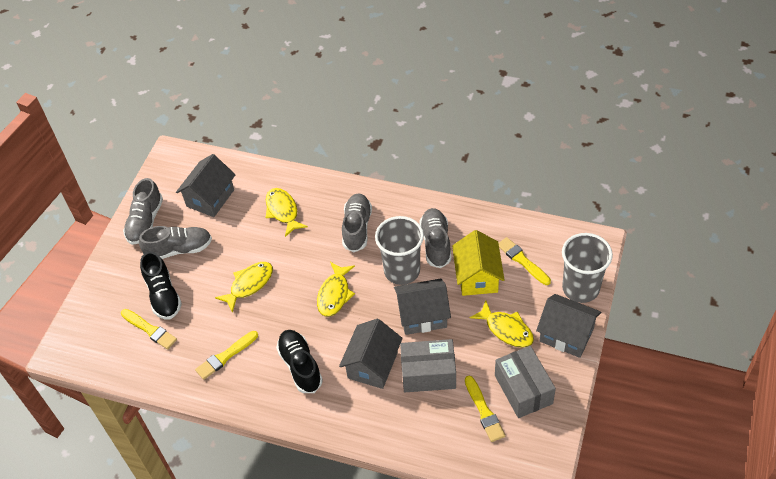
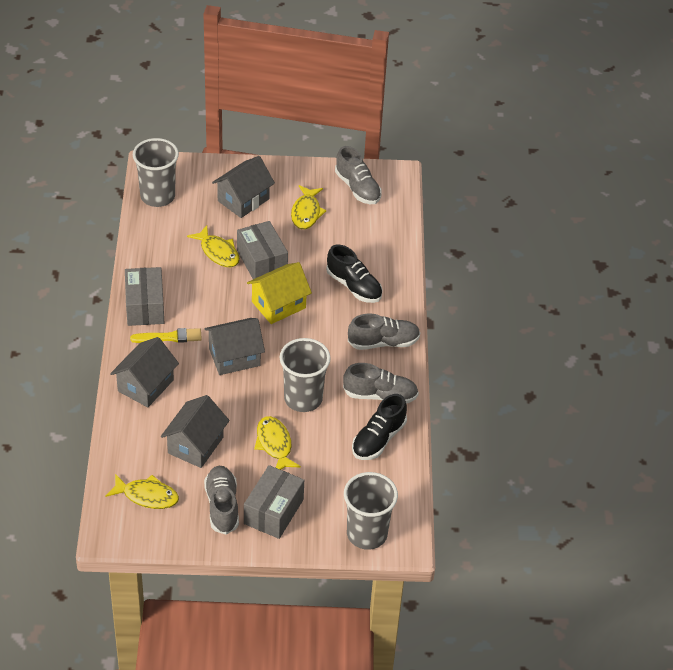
grey box: 2 -> 3
grey cup: 2 -> 3
yellow brush: 4 -> 1

